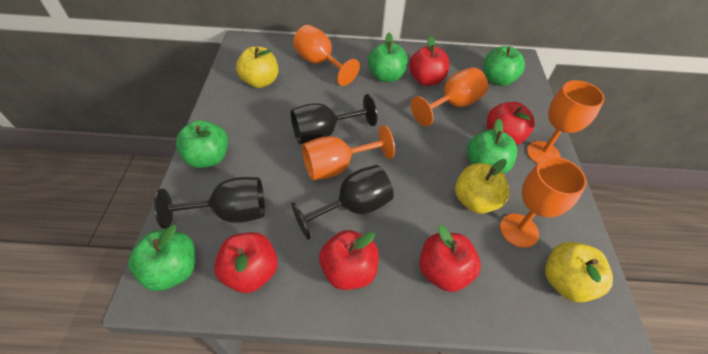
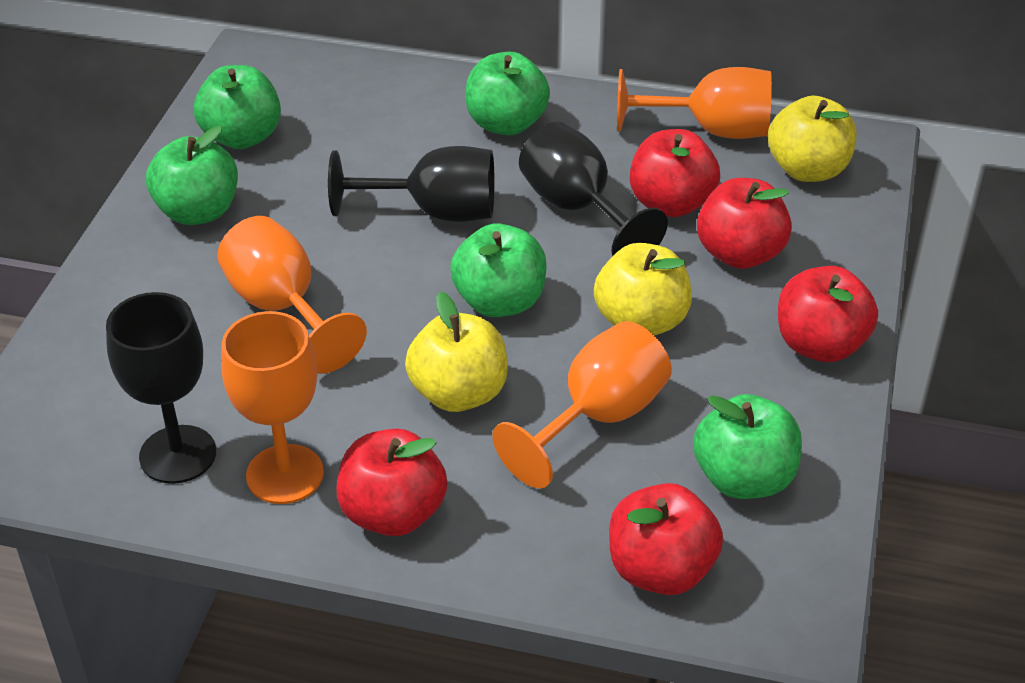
orange goblet: 5 -> 4

